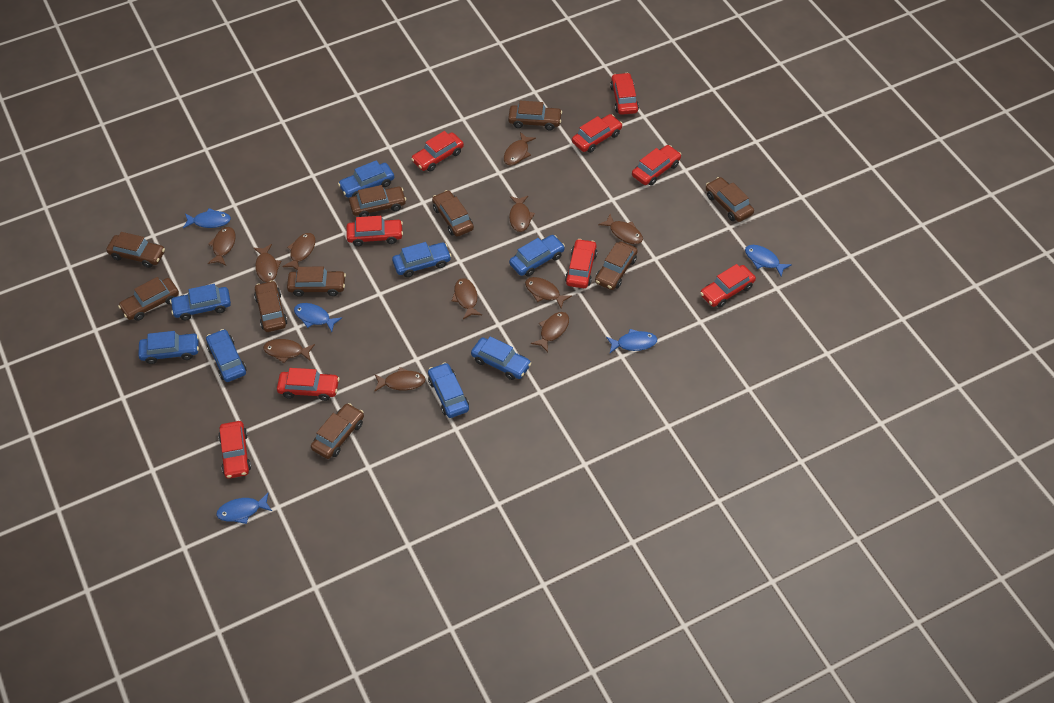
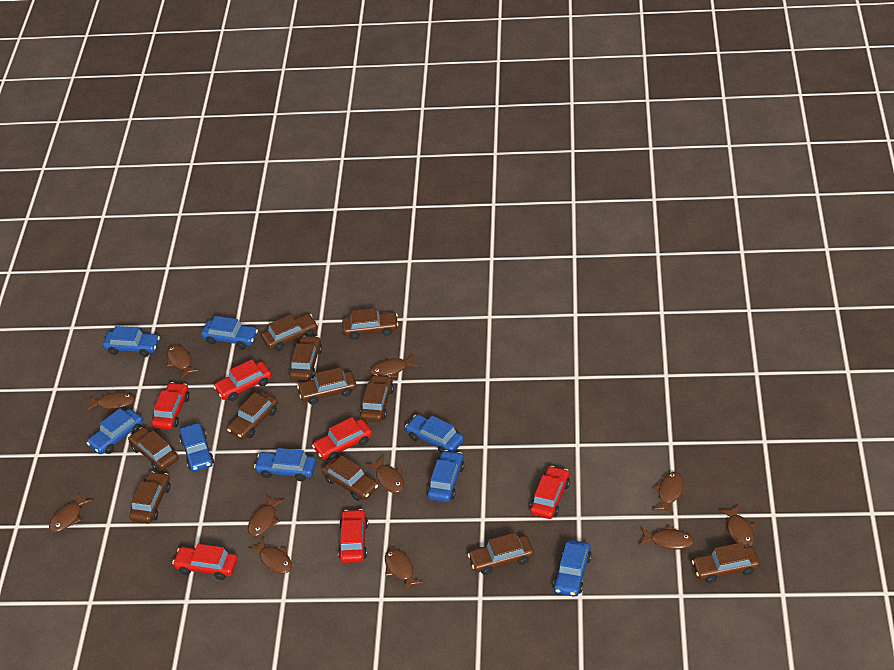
blue fish: 5 -> 0
brown car: 10 -> 11
red car: 9 -> 6

